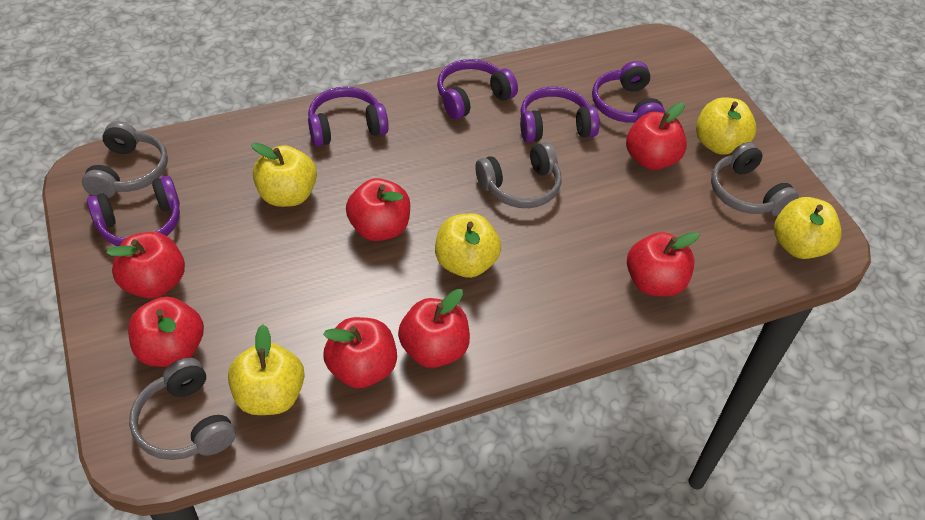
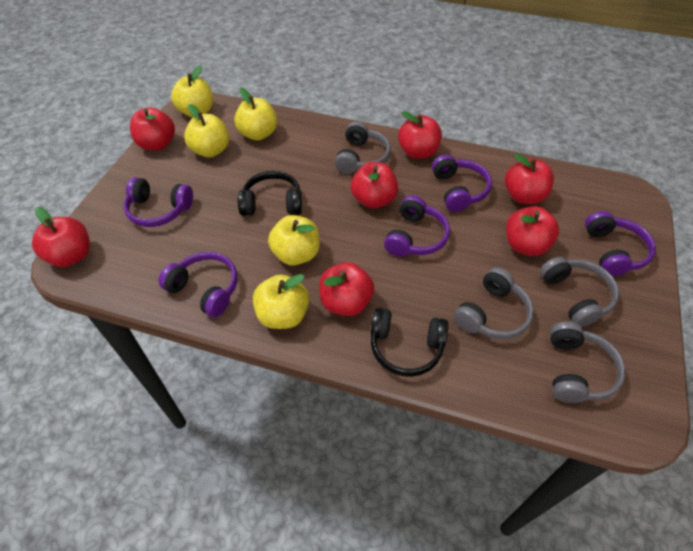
black headphones: 0 -> 2

